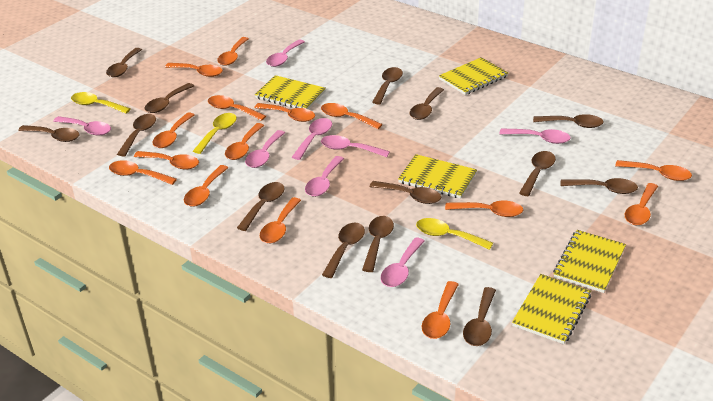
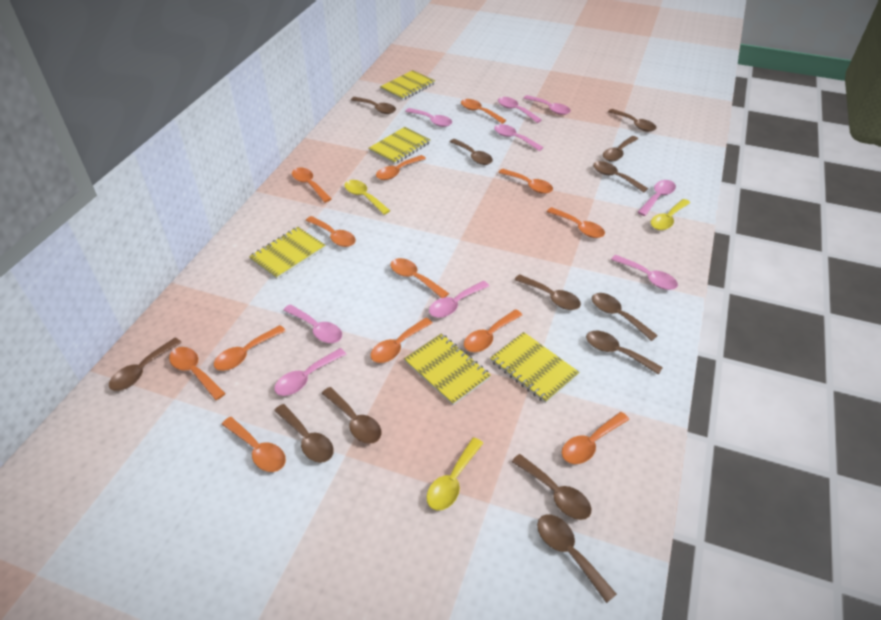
brown spoon: 14 -> 13
orange spoon: 15 -> 13
pink spoon: 8 -> 9

